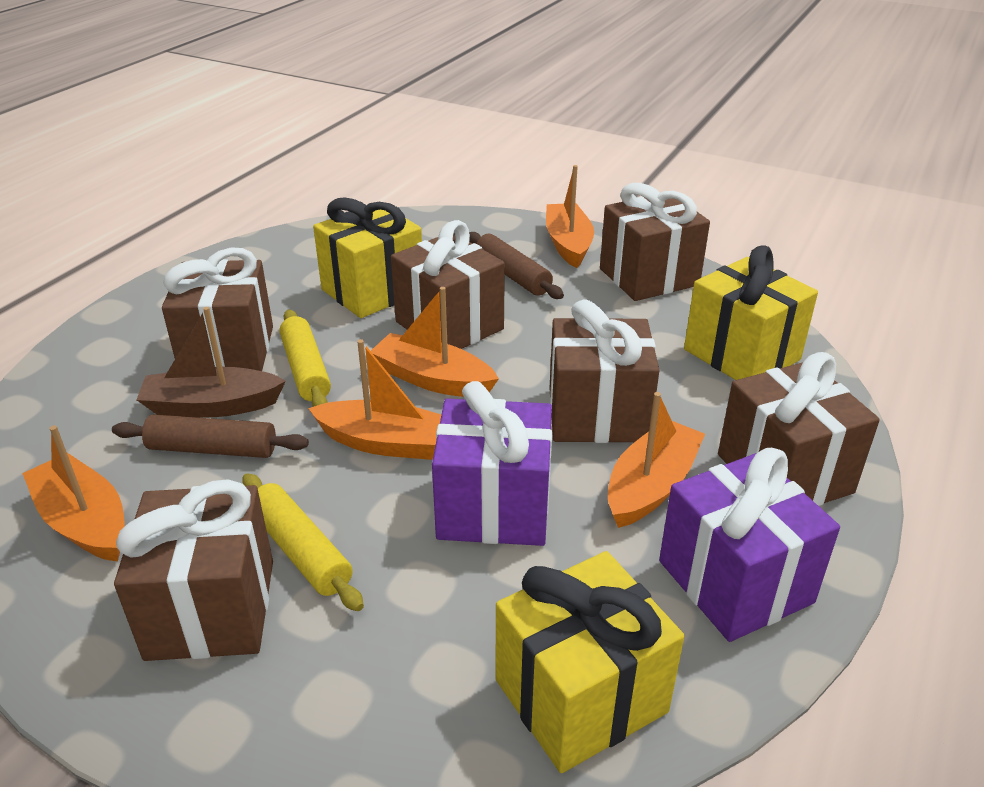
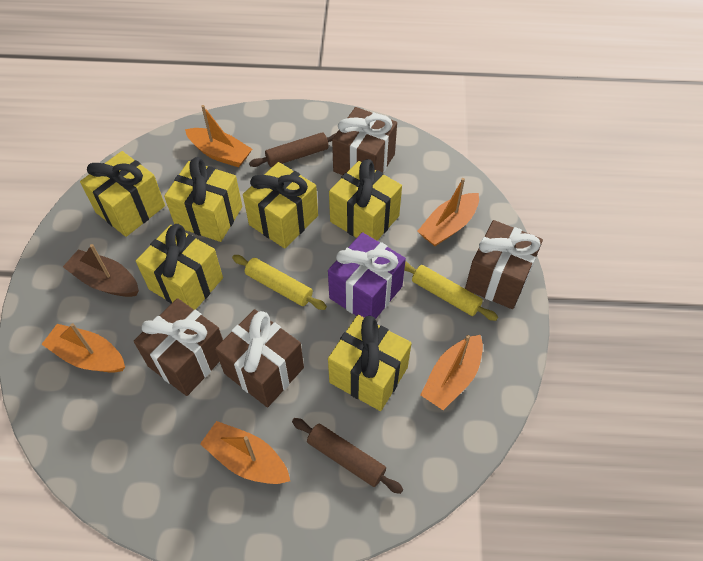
brown gift: 6 -> 4
purple gift: 2 -> 1
yellow gift: 3 -> 6

